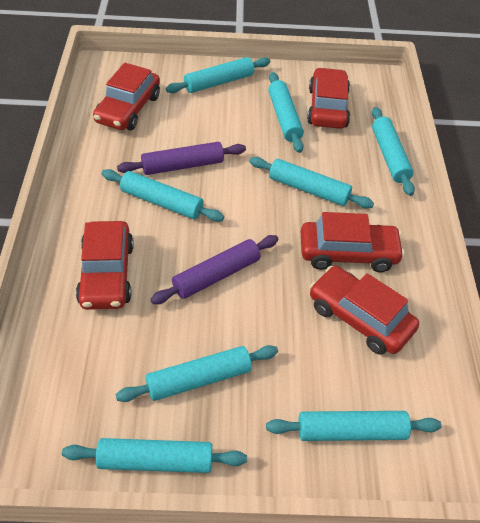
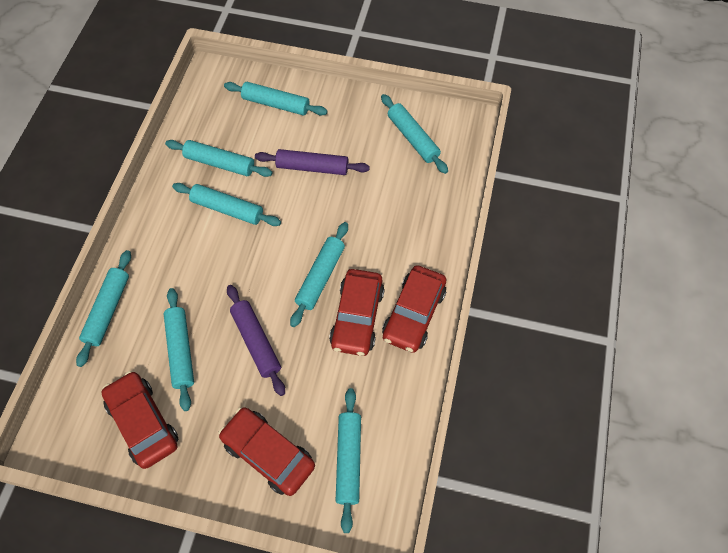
red car: 5 -> 4

